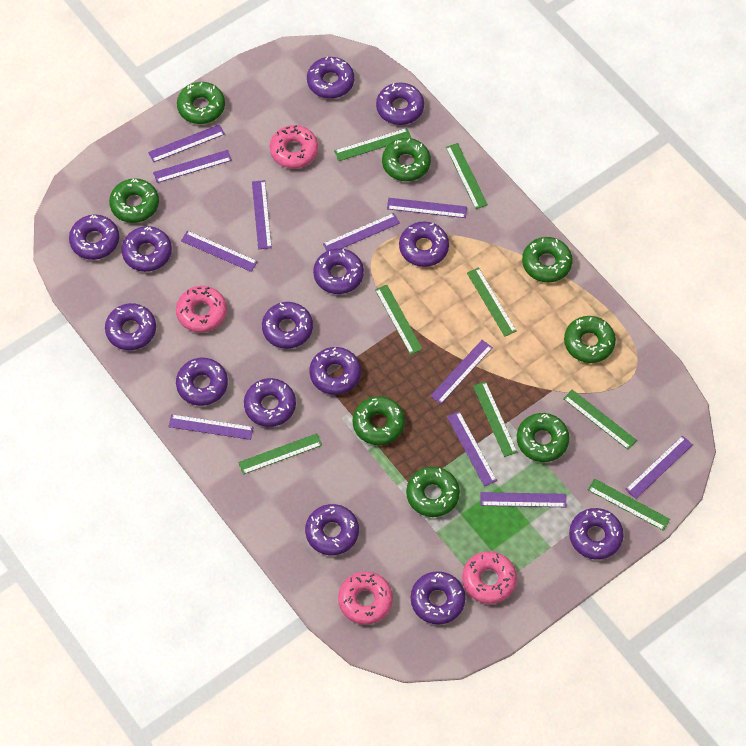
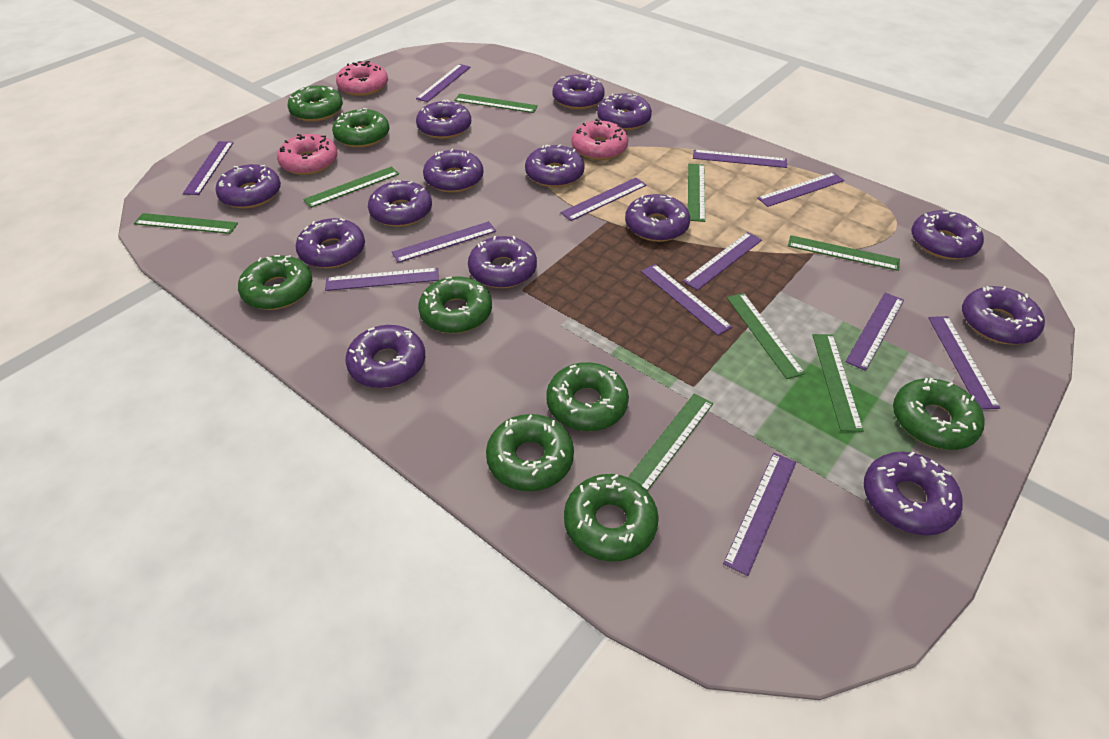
pink donut: 4 -> 3
purple ruler: 11 -> 12

